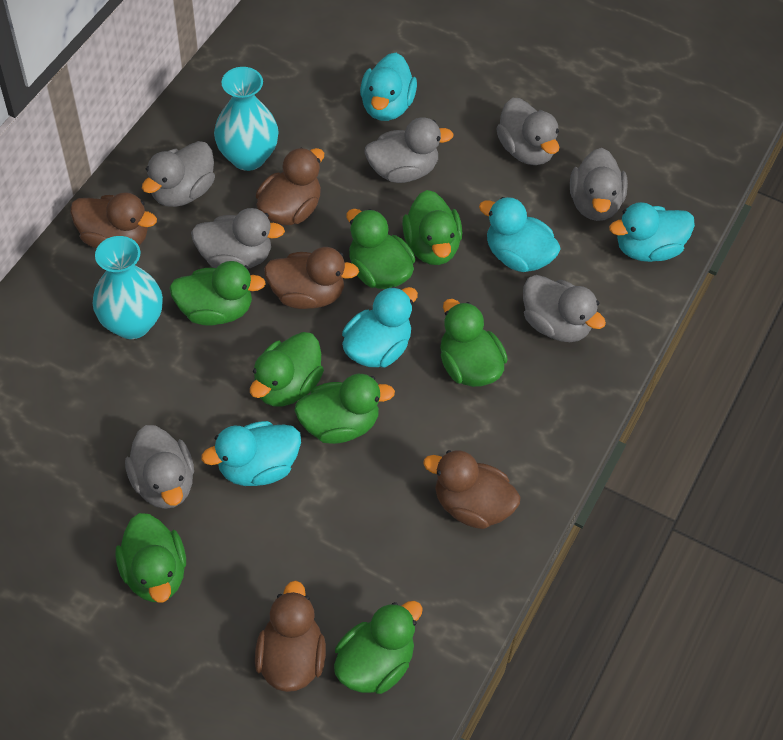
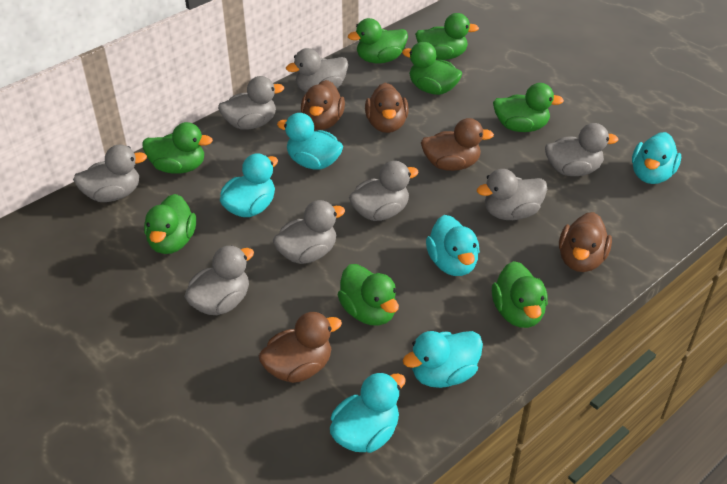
grey duck: 7 -> 8
turquoise duck: 5 -> 6
turquoise vase: 2 -> 0

